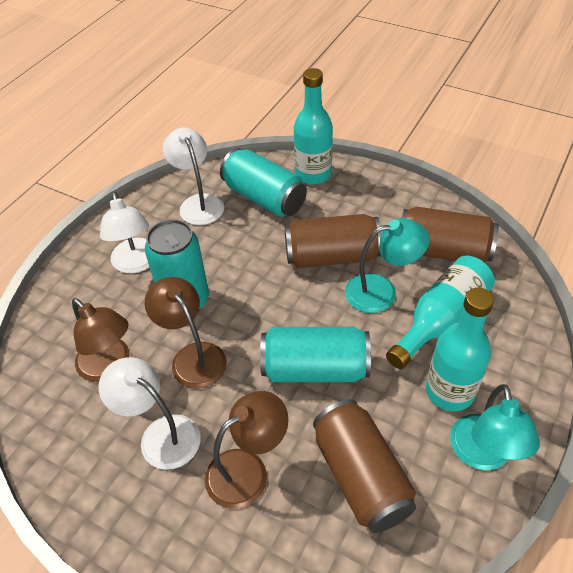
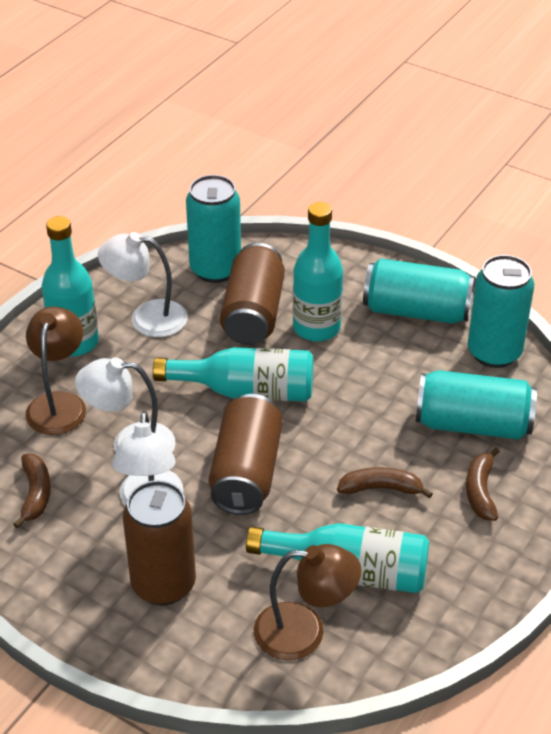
brown banana: 0 -> 3
brown lamp: 3 -> 2
turquoise bottle: 3 -> 4
turquoise can: 3 -> 4
turquoise lamp: 2 -> 0

